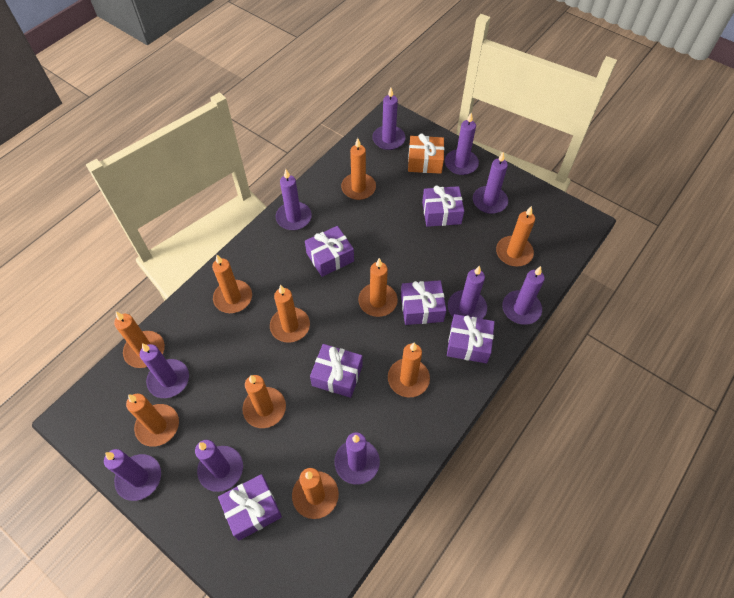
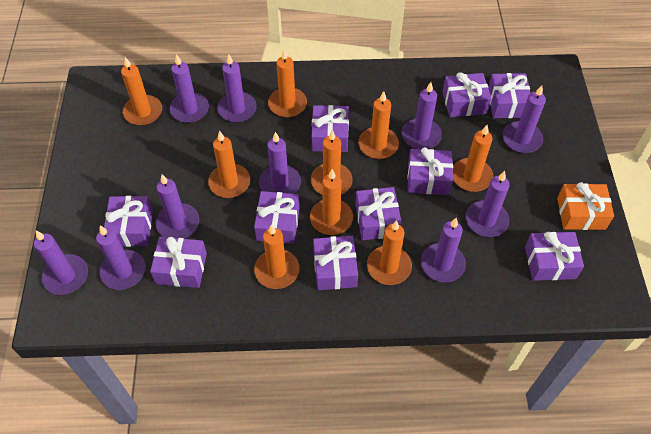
orange candle: 10 -> 9
purple gift: 6 -> 10

